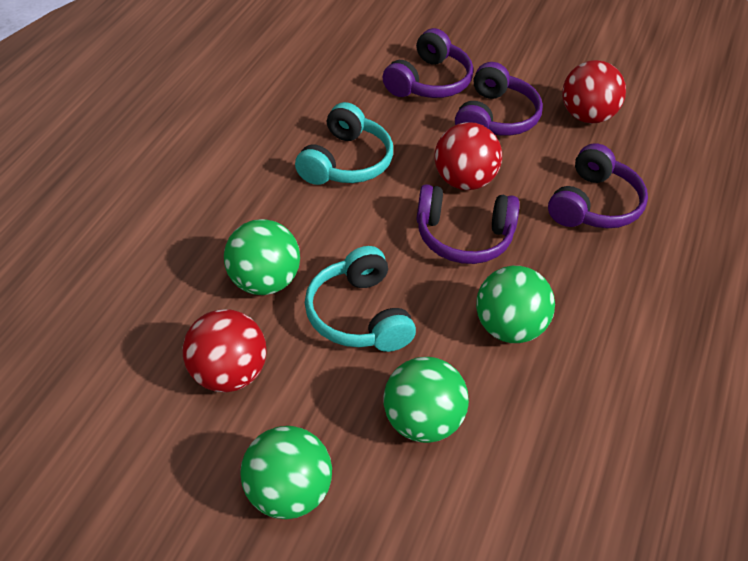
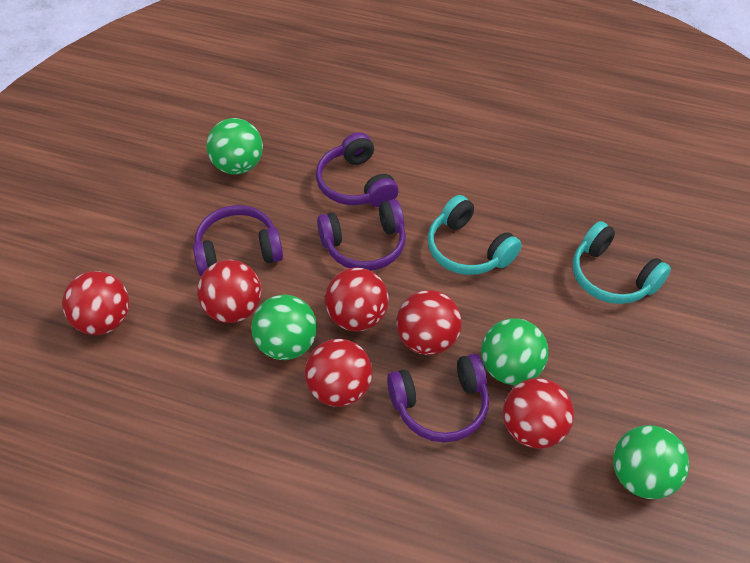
red ball: 3 -> 6

